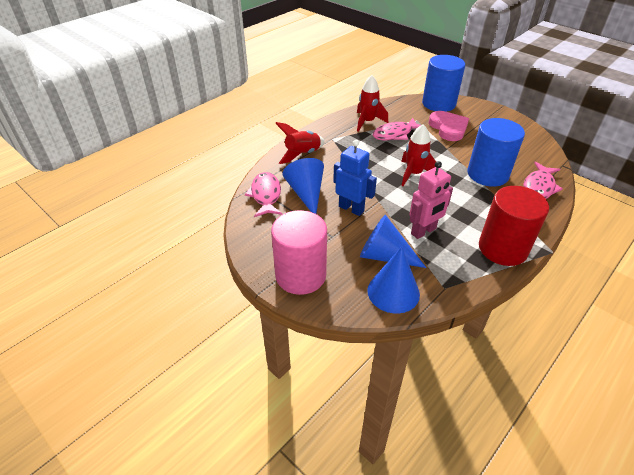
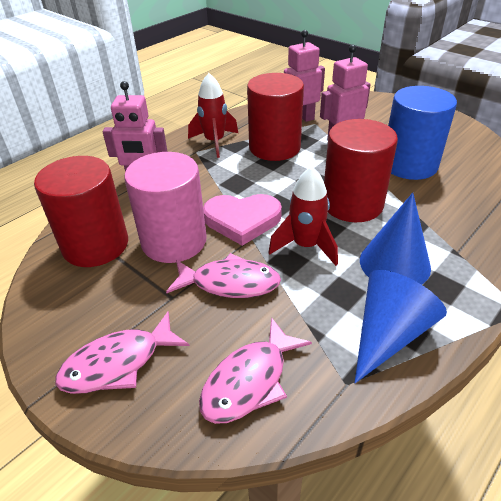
blue cone: 3 -> 2
blue cylinder: 2 -> 1
blue robot: 1 -> 0
pink robot: 1 -> 3
red cylinder: 1 -> 3
red rocket: 3 -> 2

